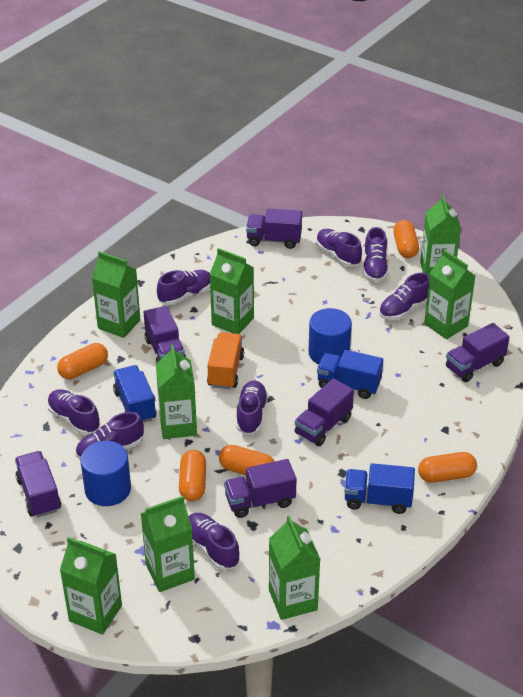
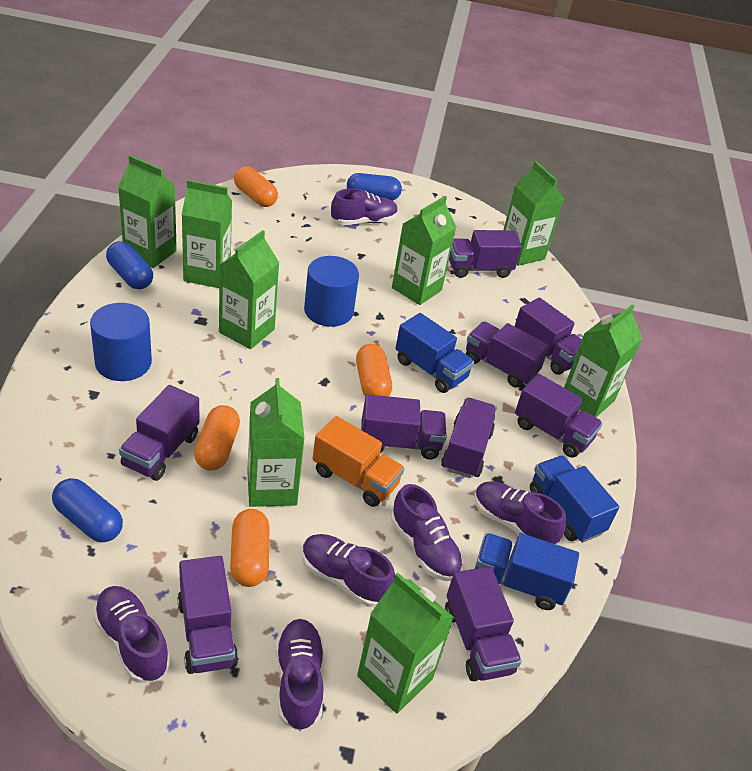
blue capsule: 0 -> 3
orange capsule: 5 -> 4
purple shoe: 8 -> 6
purple truck: 6 -> 9

